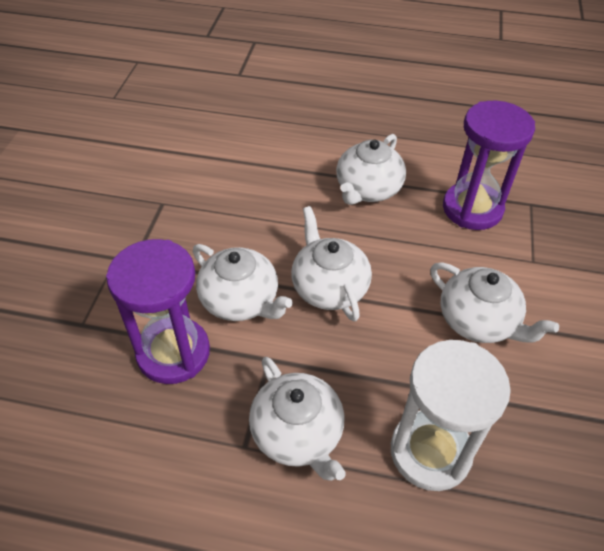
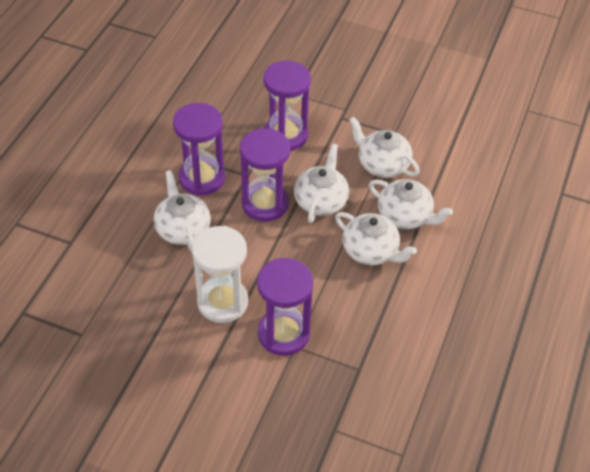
purple hourglass: 2 -> 4

